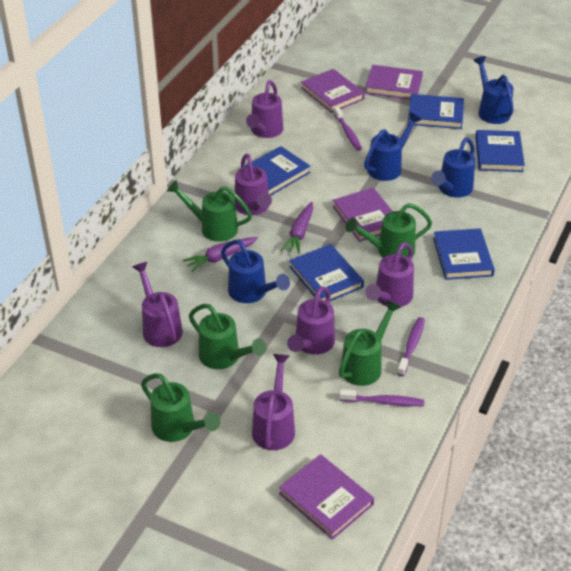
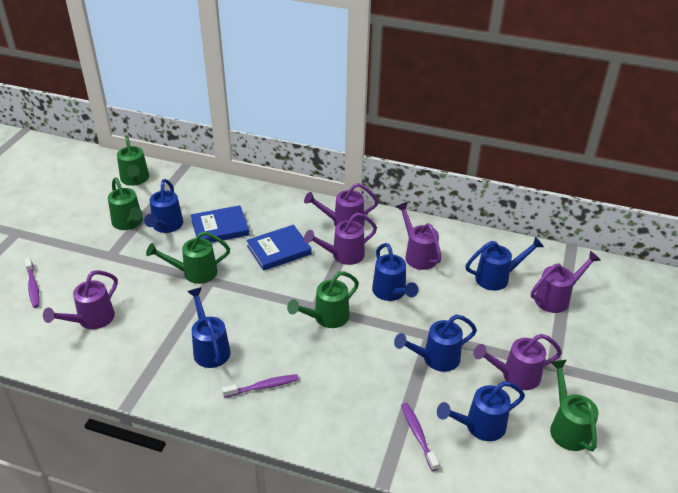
blue book: 5 -> 2
blue watering can: 4 -> 6
purple book: 4 -> 0
purple carrot: 2 -> 0

